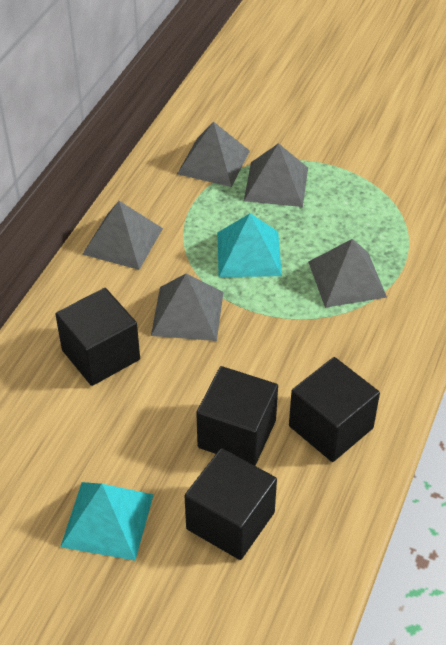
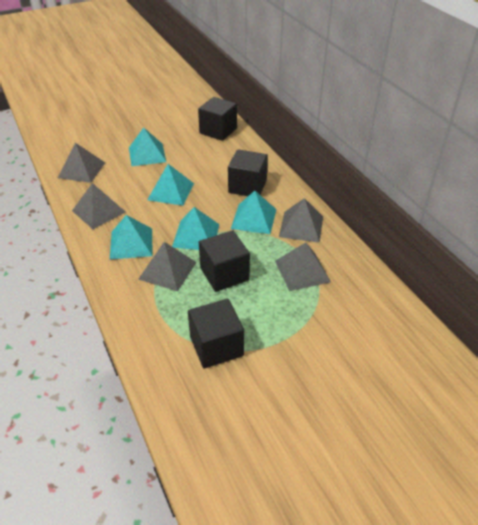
turquoise pyramid: 2 -> 5

